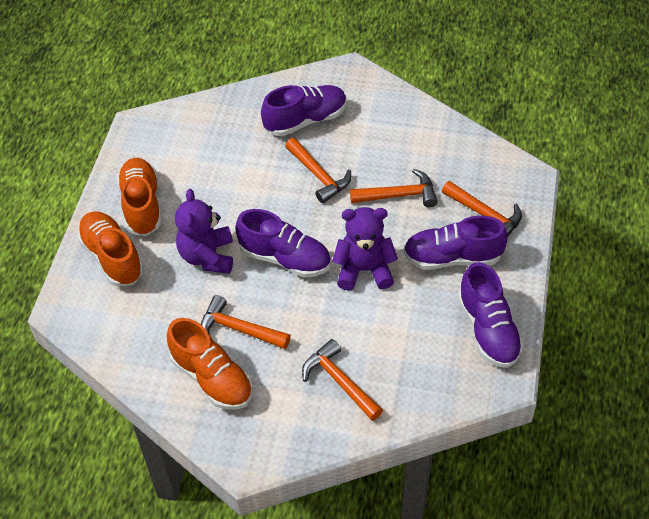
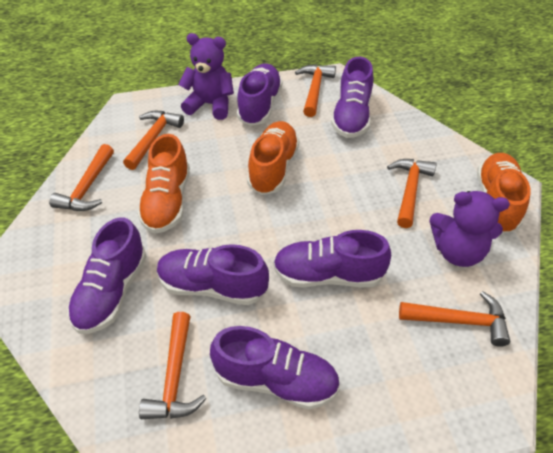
orange hammer: 5 -> 6
purple shoe: 4 -> 6

